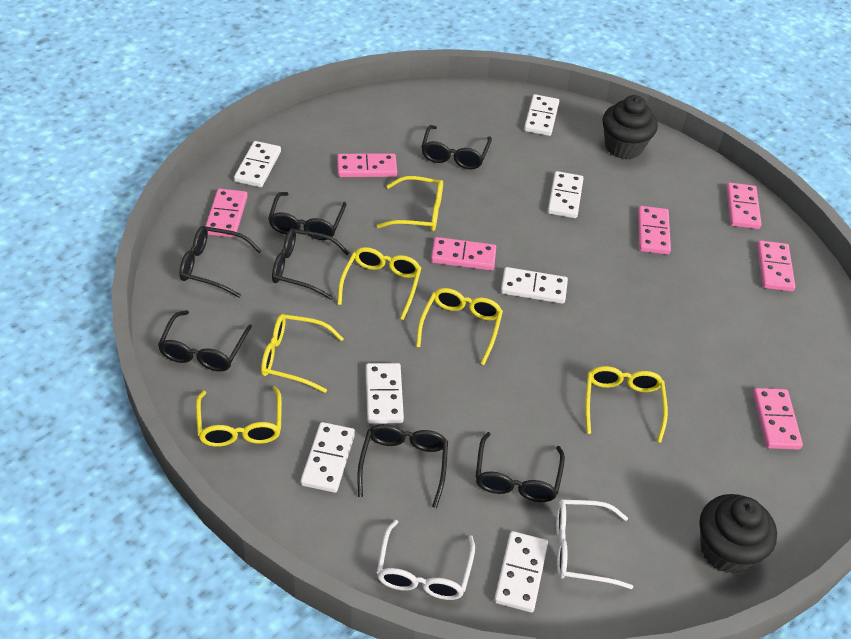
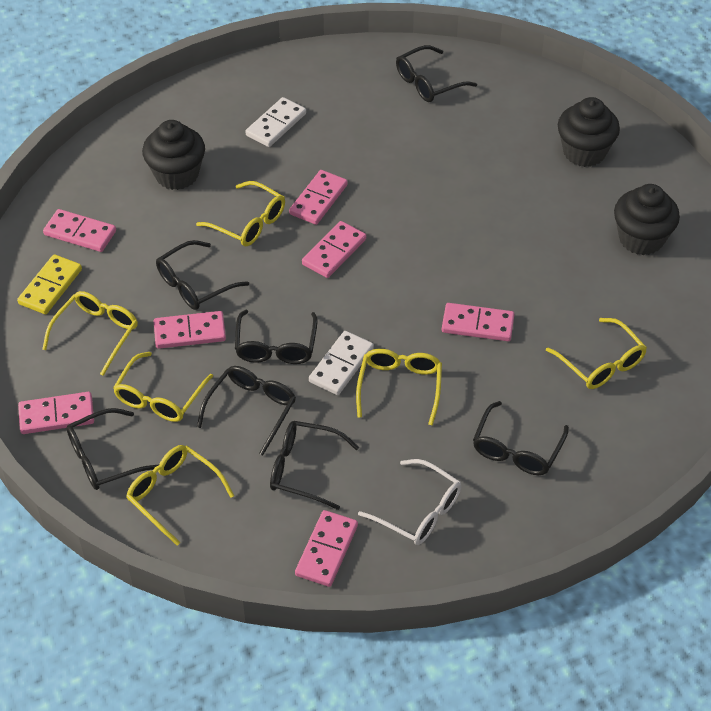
black cupcake: 2 -> 3
white domino: 7 -> 2
white glasses: 2 -> 1
yellow domino: 0 -> 1

